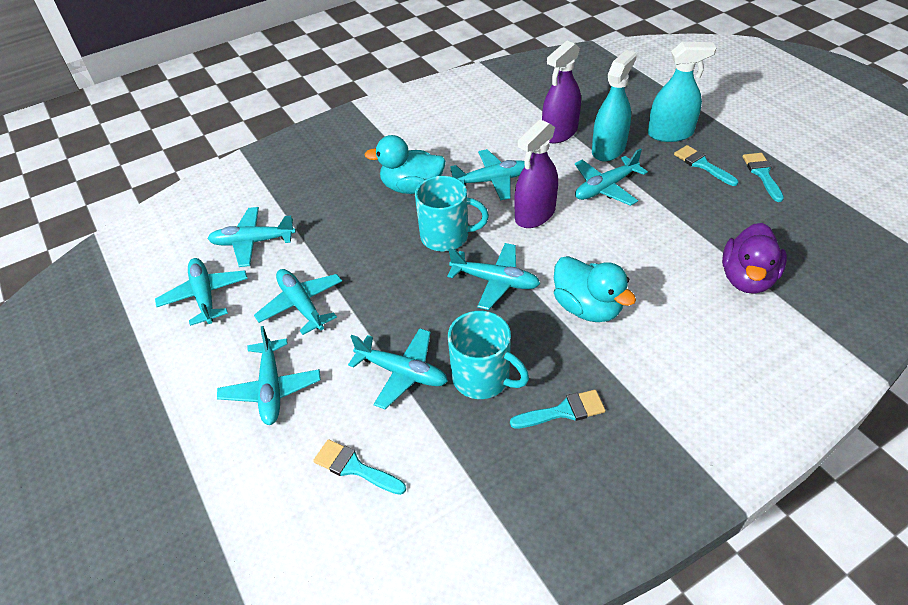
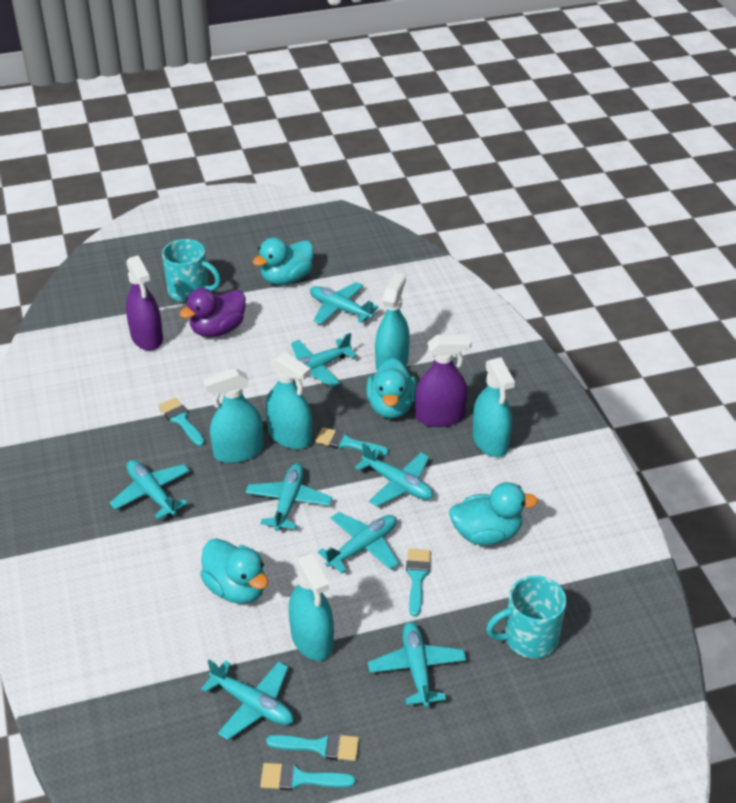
turquoise brush: 4 -> 5
turquoise duck: 2 -> 4
turquoise spray bottle: 2 -> 5

